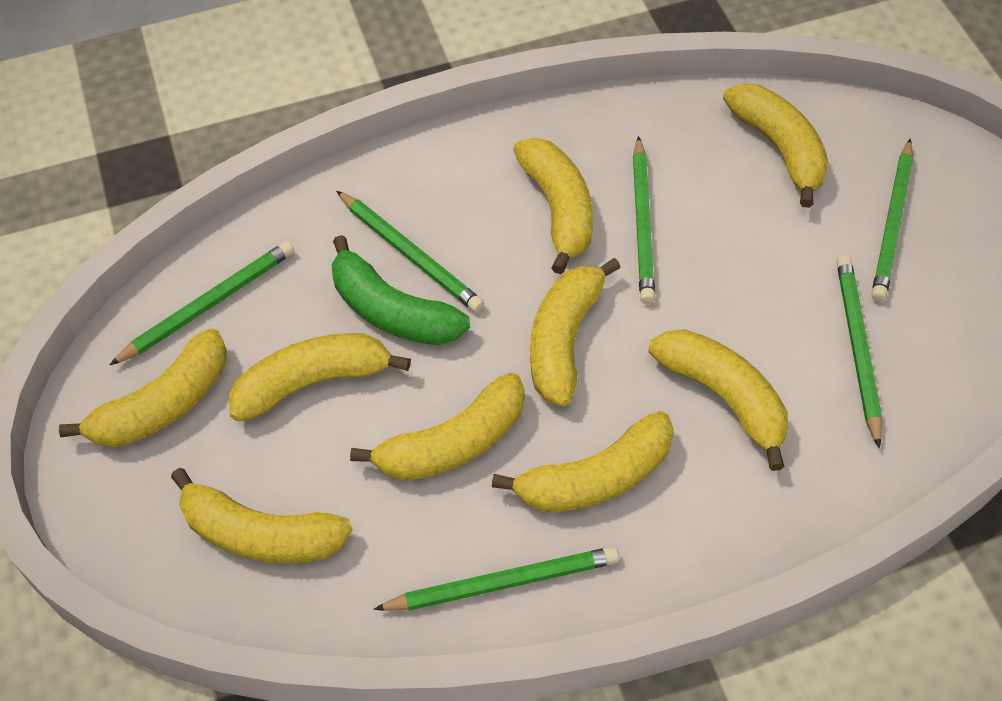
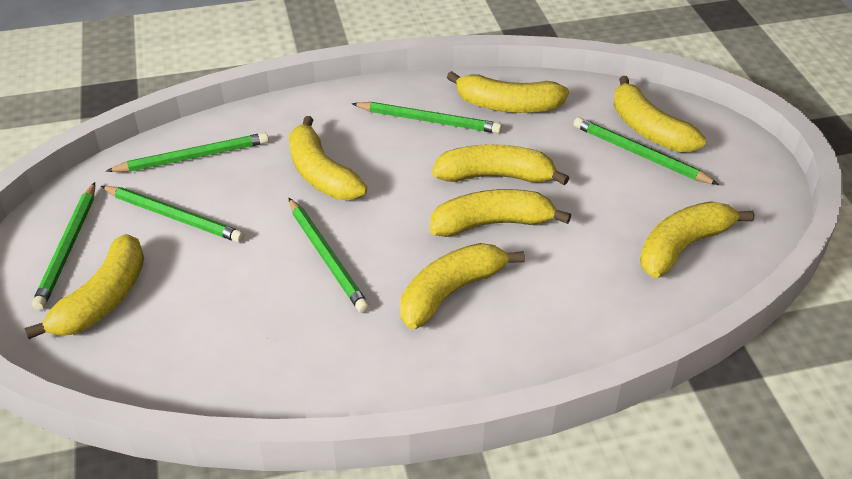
green banana: 1 -> 0
yellow banana: 9 -> 8

